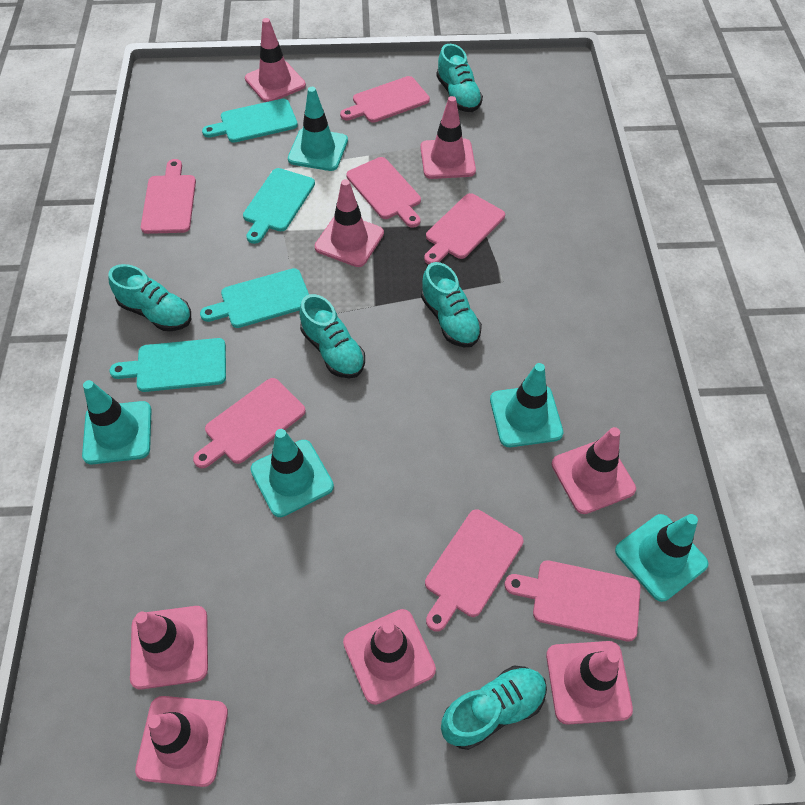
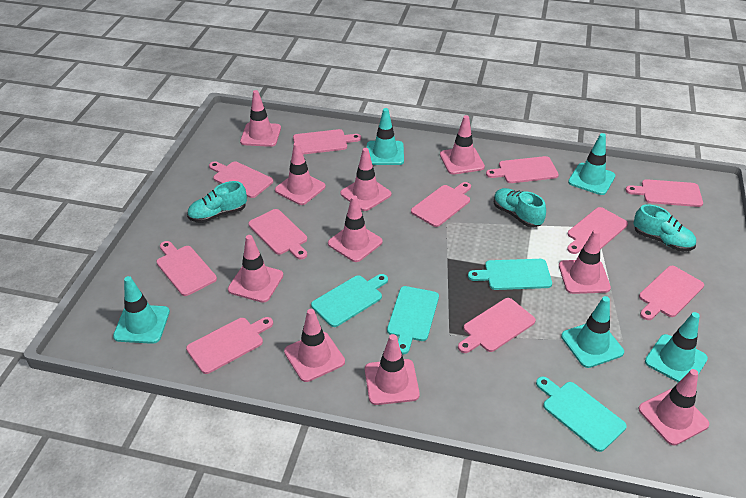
pink cutting board: 7 -> 11
pink traffic cone: 8 -> 10
turquoise shoe: 5 -> 3

